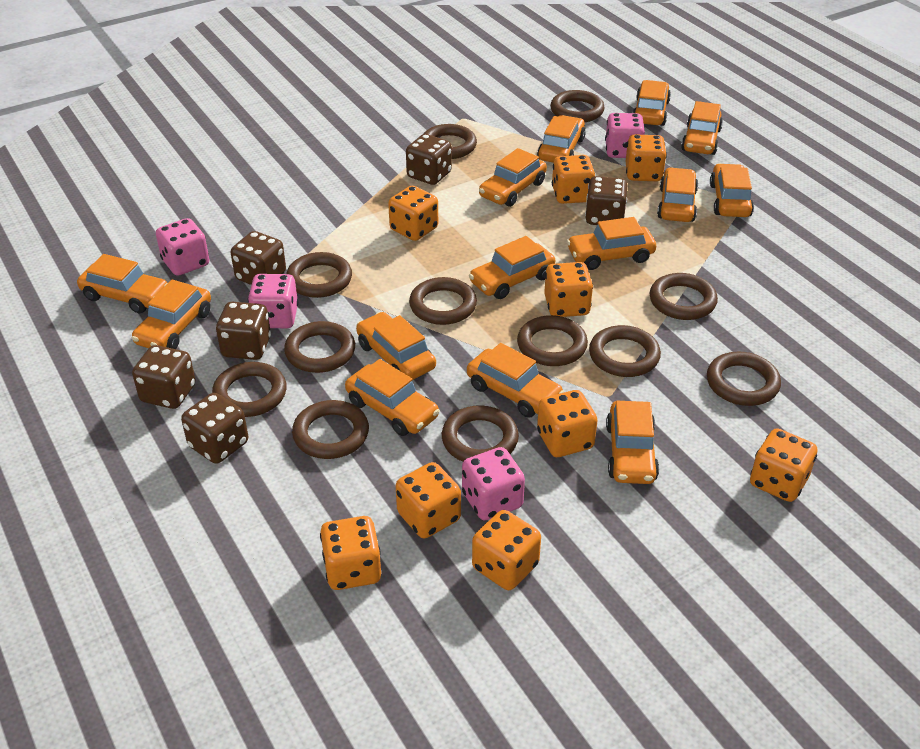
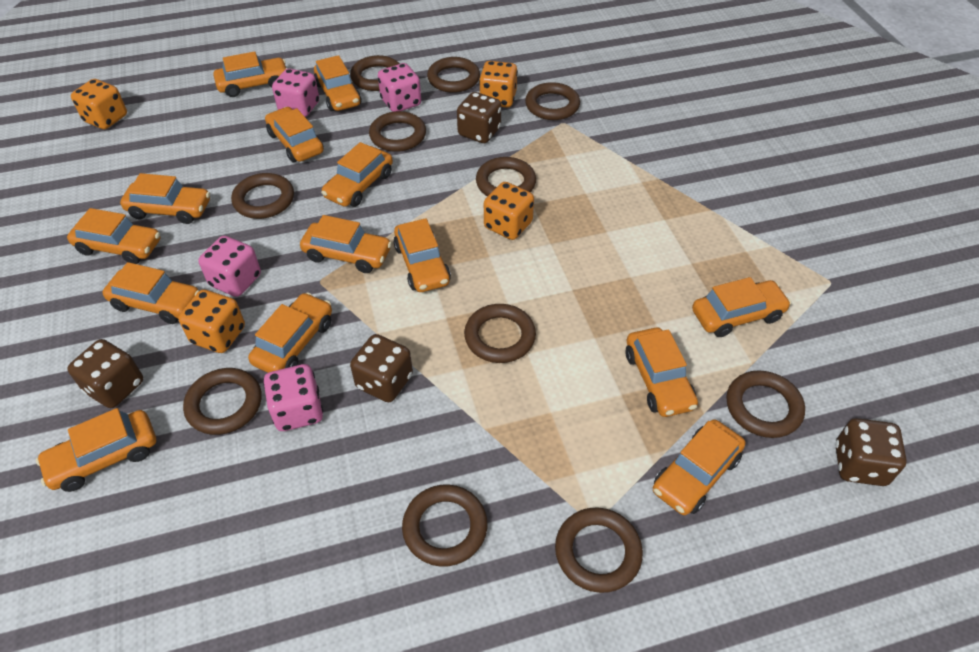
brown dice: 6 -> 4
brown ring: 12 -> 11
orange dice: 9 -> 4

